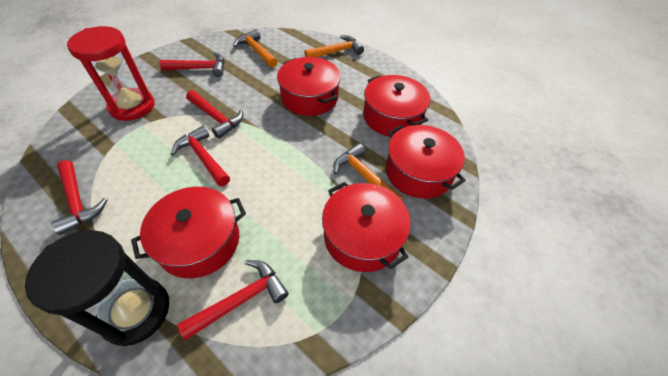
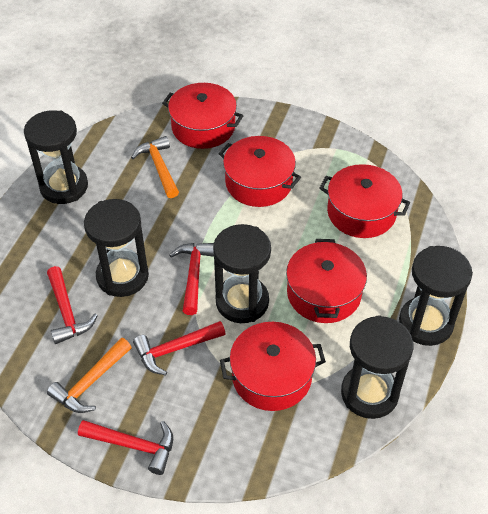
black hourglass: 1 -> 5
orange hammer: 3 -> 2
red hammer: 5 -> 4
red hourglass: 1 -> 0

